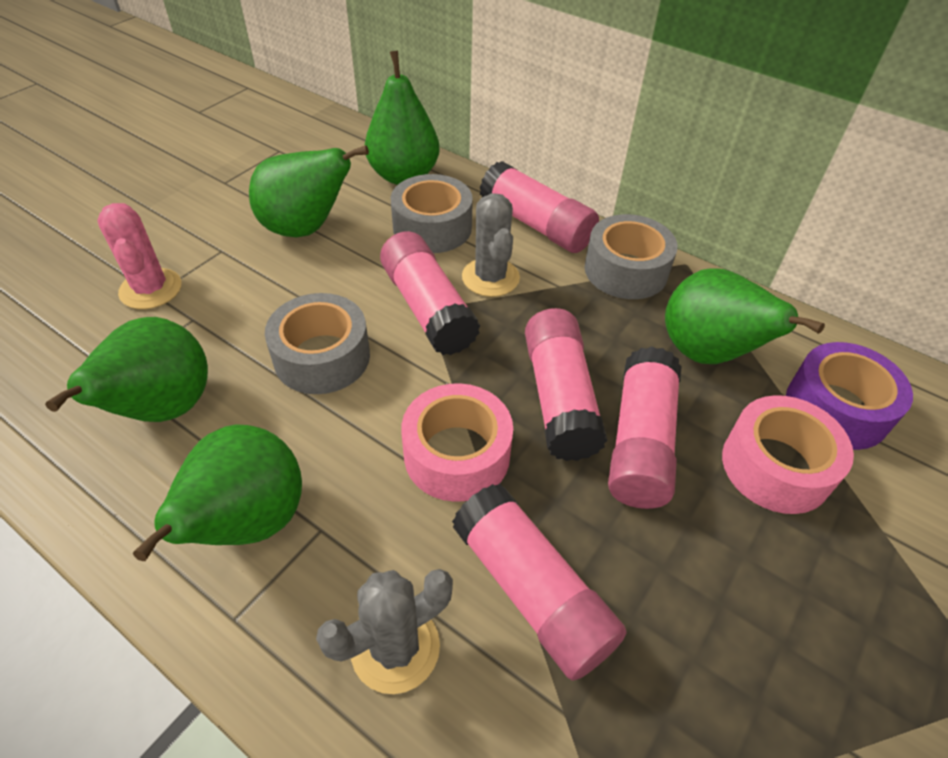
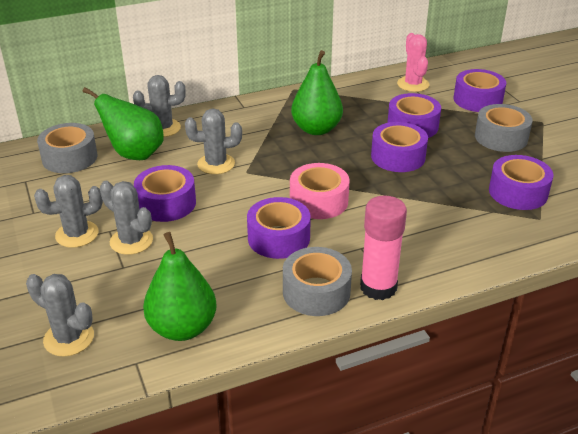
green pear: 5 -> 3
grey cactus: 2 -> 5
pink glue stick: 5 -> 1
pink tape: 2 -> 1
purple tape: 1 -> 6

